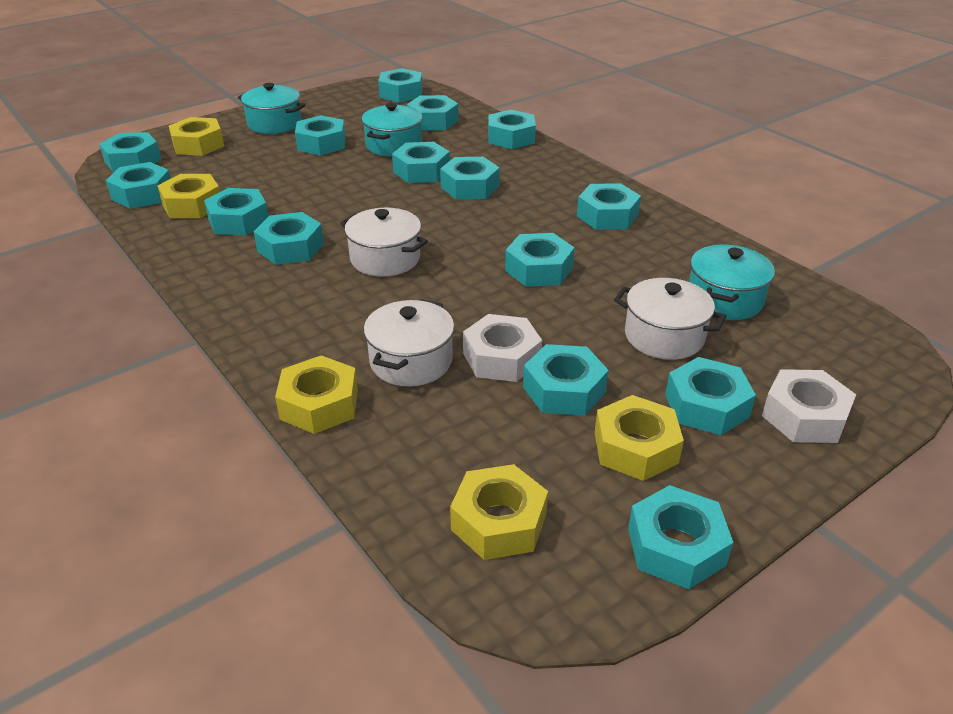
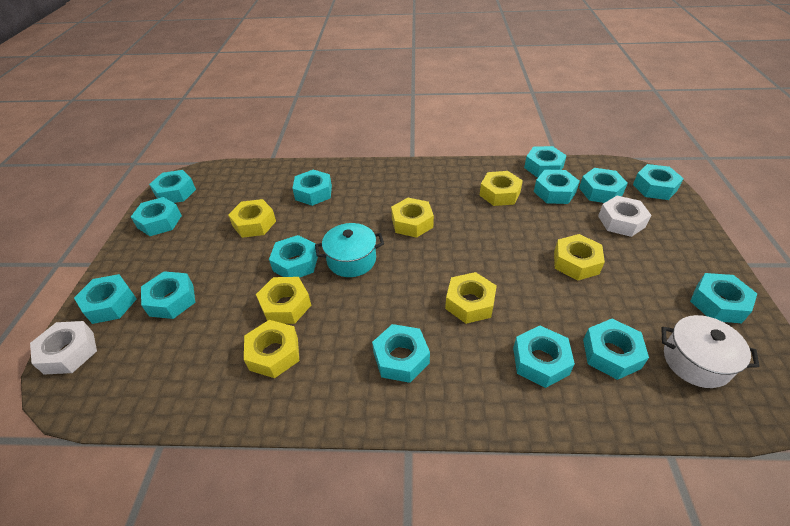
turquoise nut: 15 -> 14
turquoise pot: 3 -> 1
white pot: 3 -> 1
yellow nut: 5 -> 7

